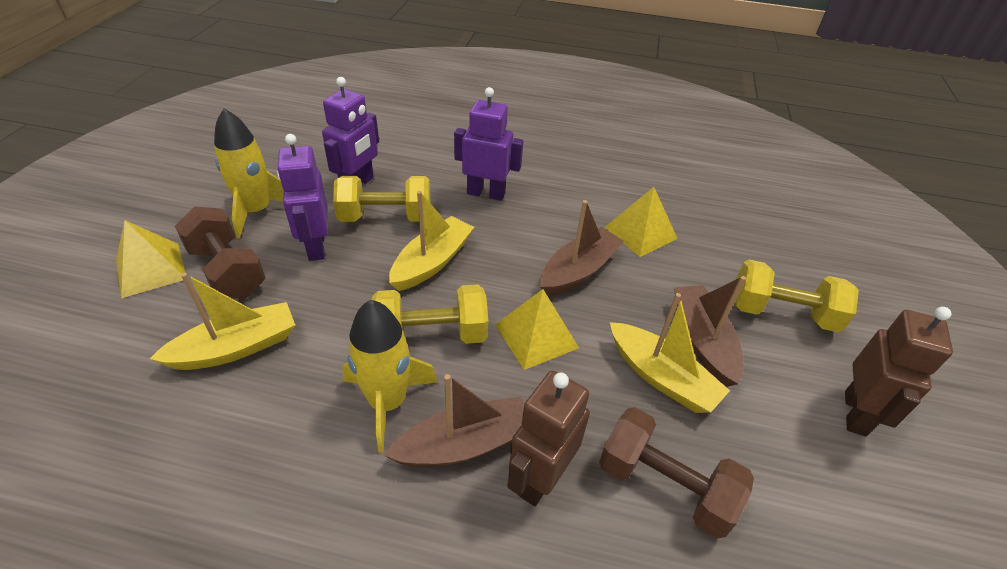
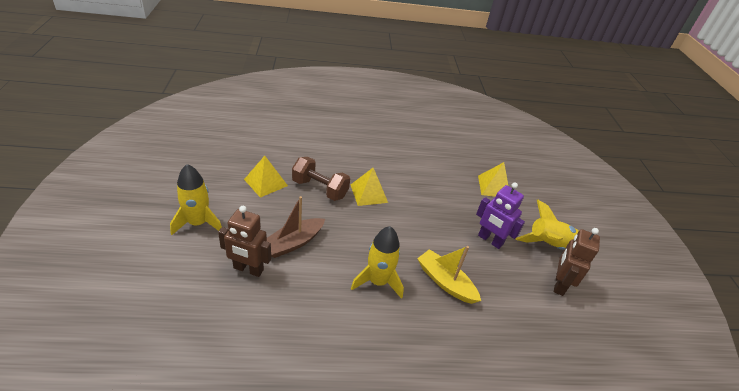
brown boat: 3 -> 1
brown dumbbell: 2 -> 1
purple robot: 3 -> 1
yellow boat: 3 -> 1
yellow dumbbell: 3 -> 0
yellow rocket: 2 -> 3

